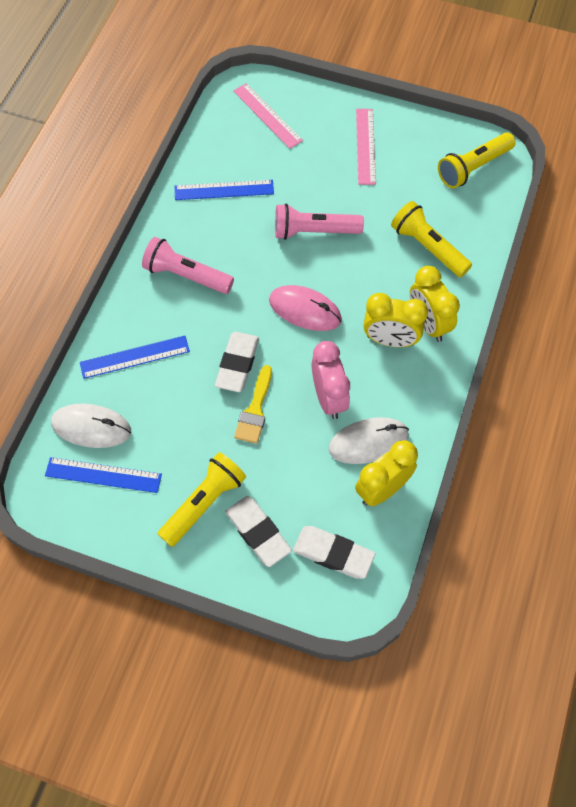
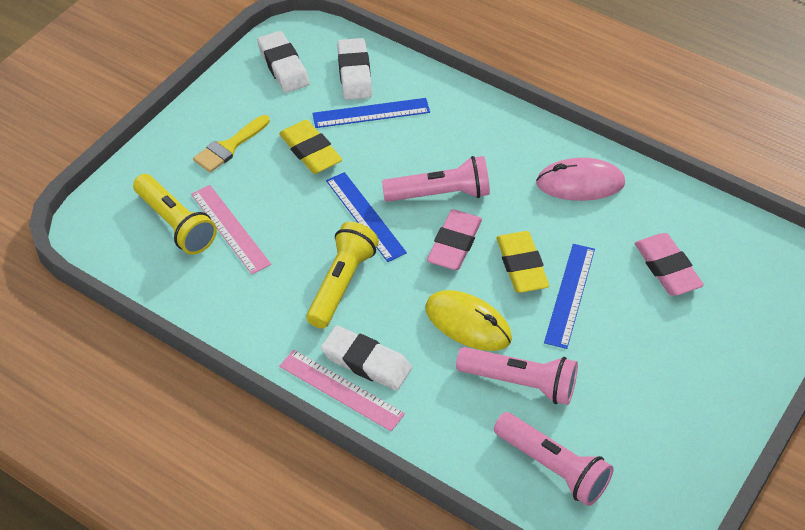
pink clock: 1 -> 0
pink eraser: 0 -> 2
pink flashlight: 2 -> 3
white mouse: 2 -> 0
yellow clock: 3 -> 0
yellow eraser: 0 -> 2
yellow flashlight: 3 -> 2
yellow mouse: 0 -> 1

